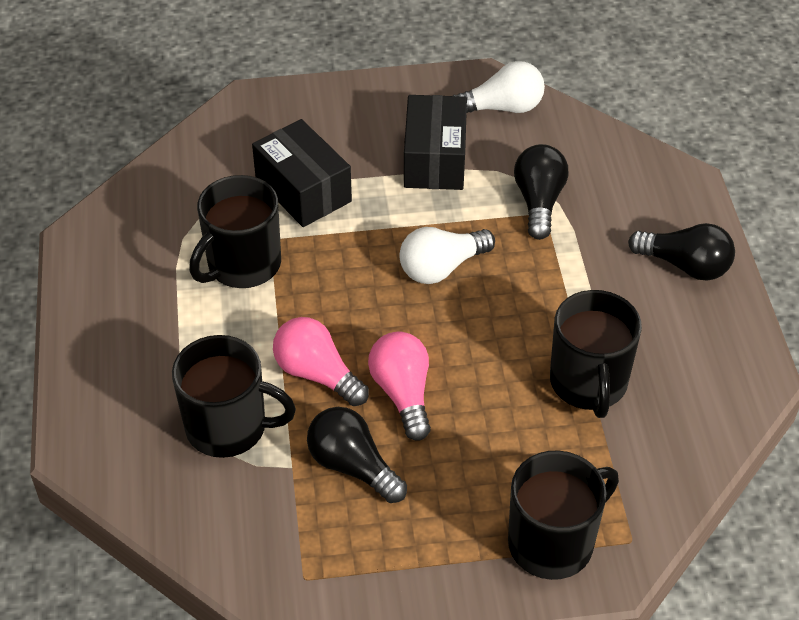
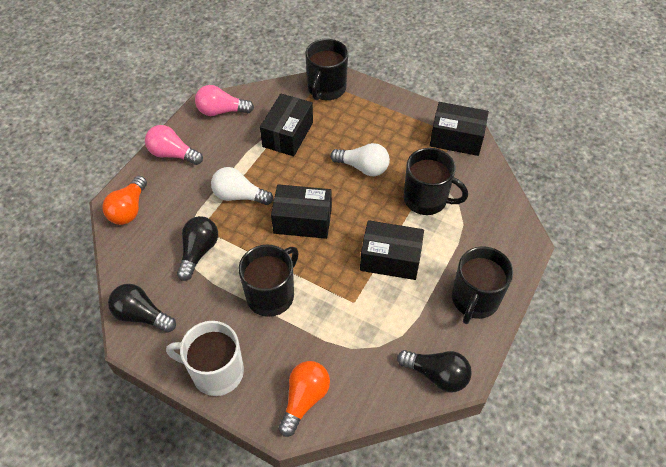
black box: 2 -> 4
orange light bulb: 0 -> 2
white mug: 0 -> 1

